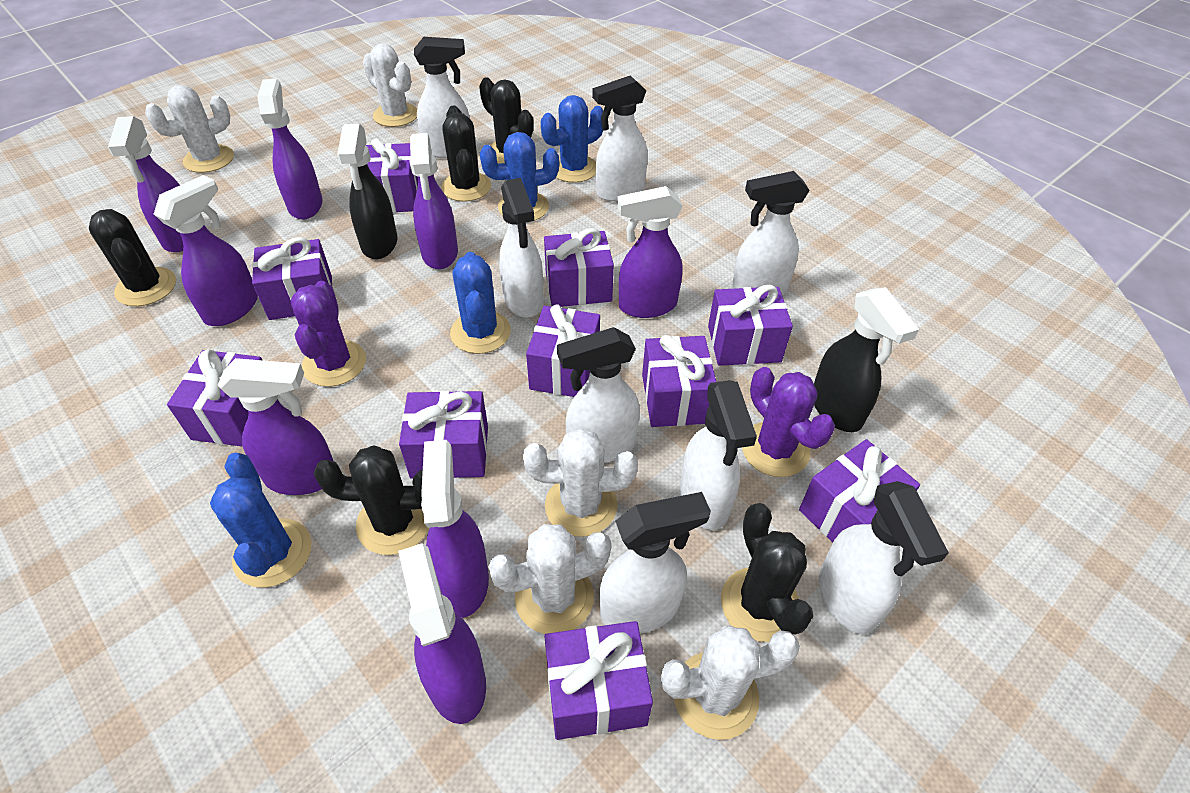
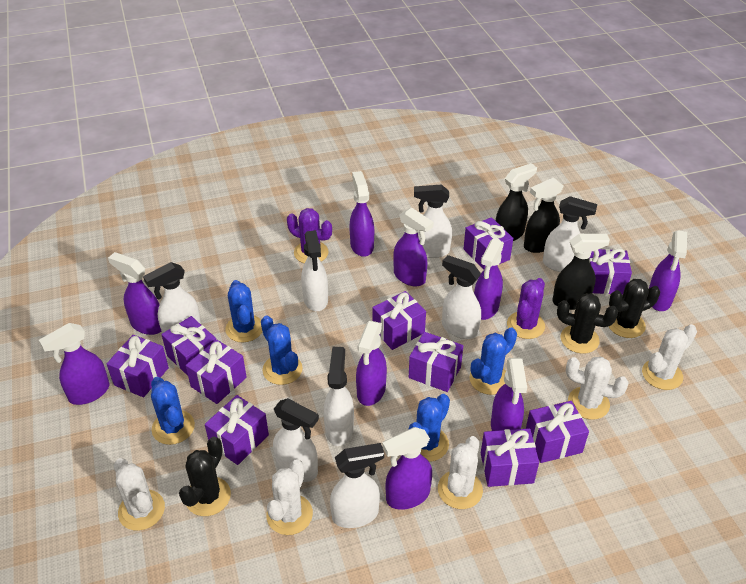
black cactus: 5 -> 3
black spray bottle: 2 -> 3
blue cactus: 4 -> 5
purple spray bottle: 8 -> 9

